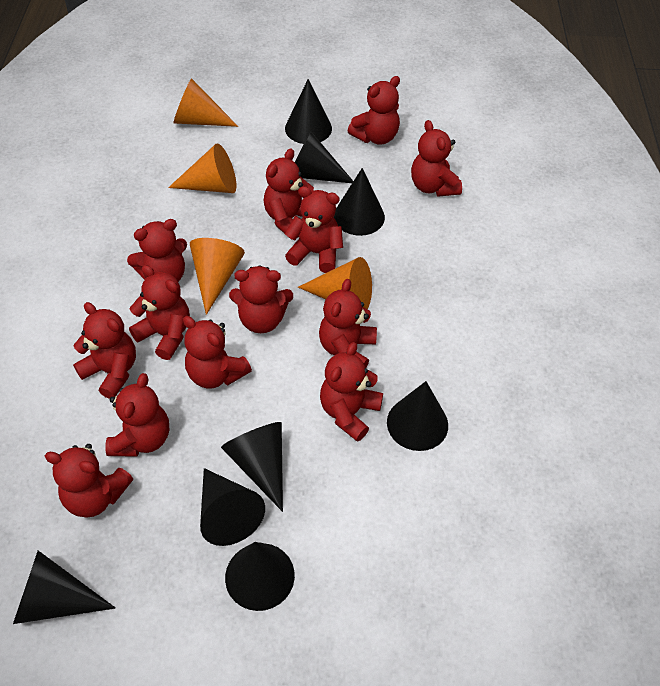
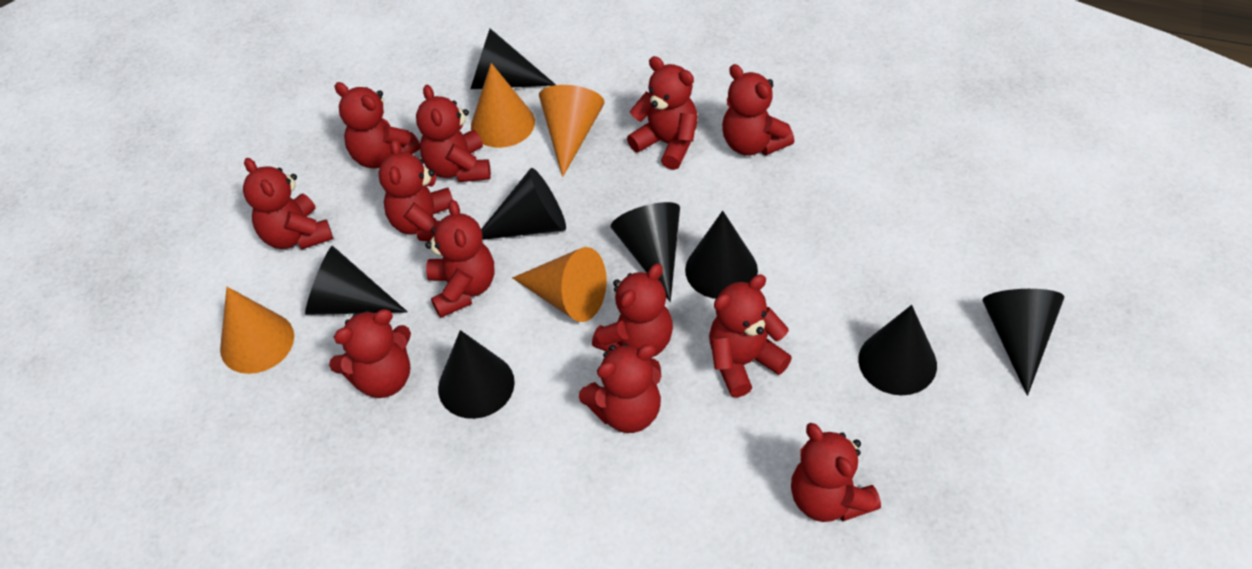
red teddy bear: 13 -> 12

